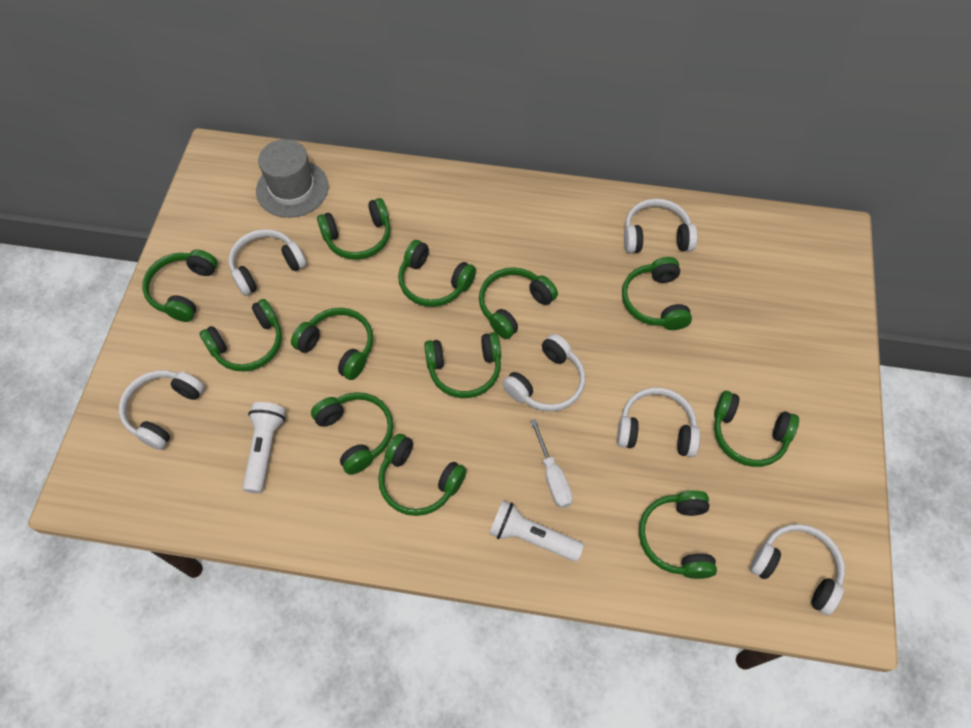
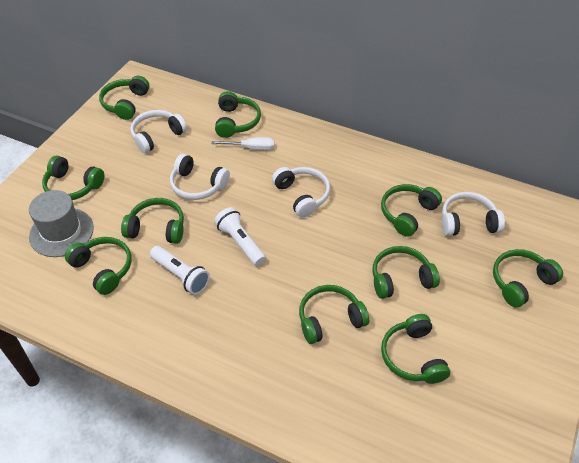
green headphones: 12 -> 10
white headphones: 6 -> 4

